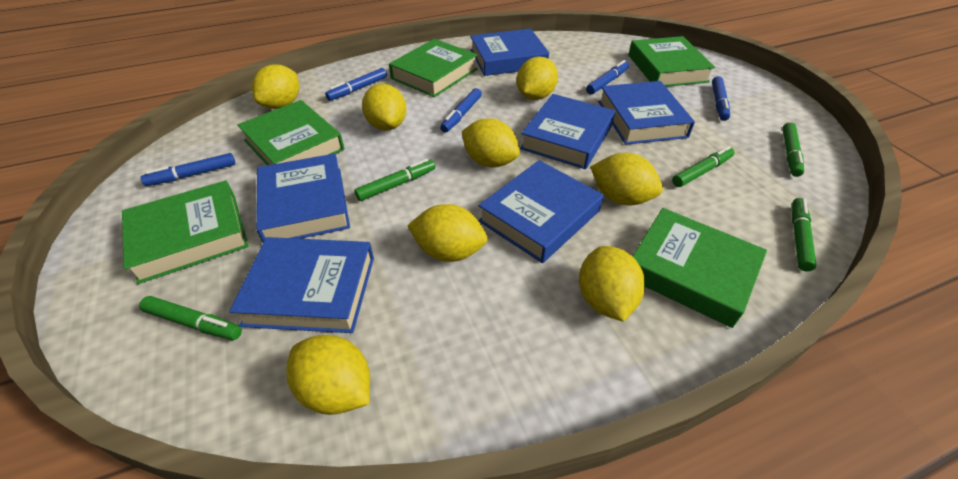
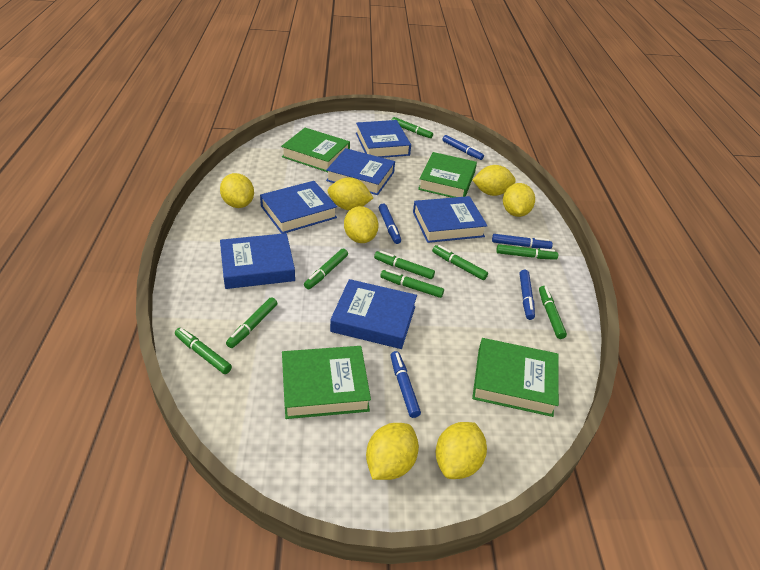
green book: 5 -> 4
green marker: 5 -> 9
yellow lemon: 8 -> 7

